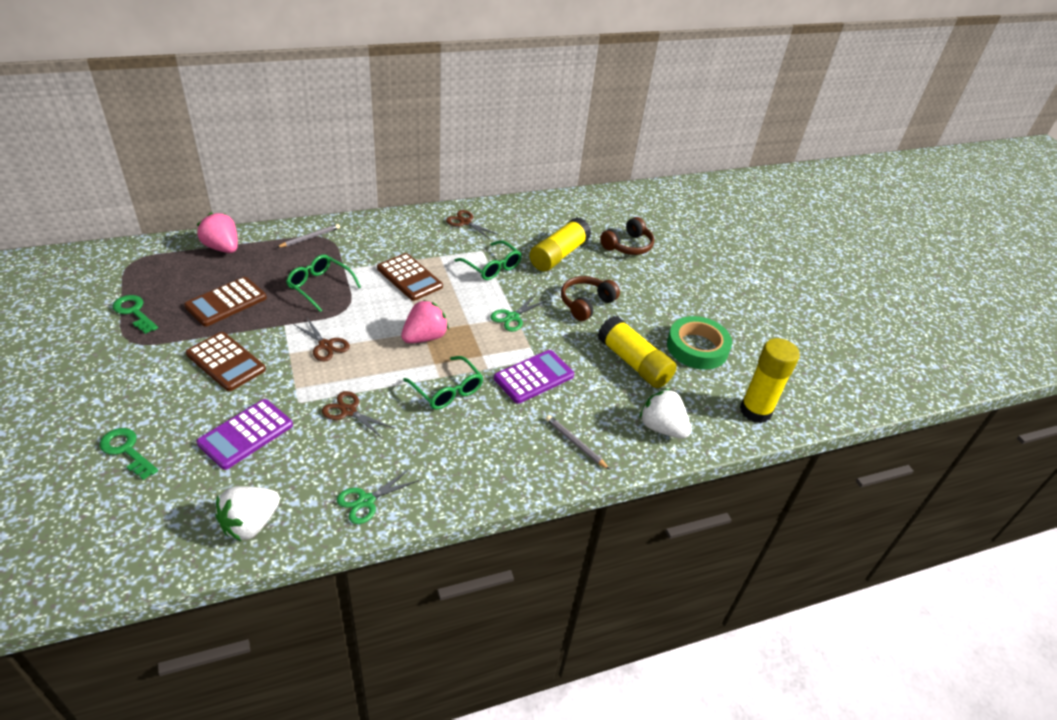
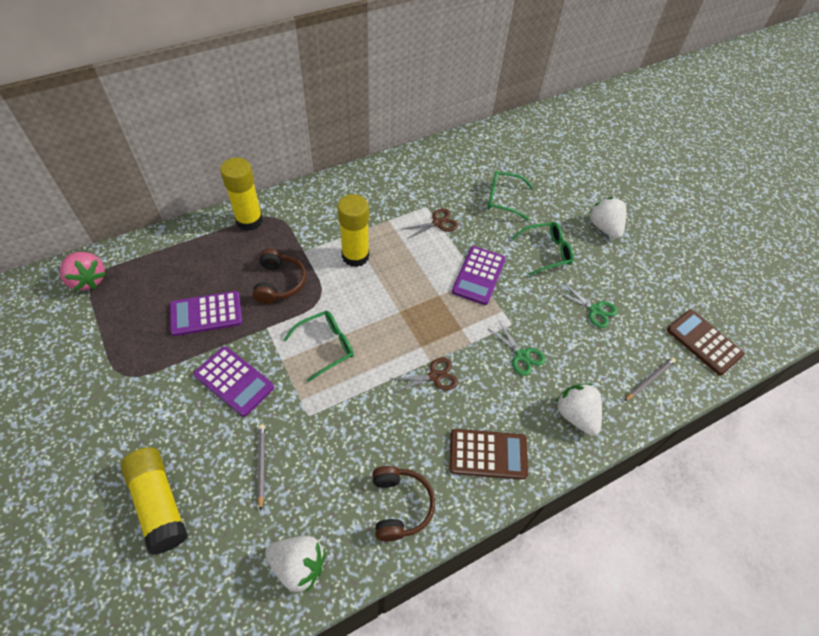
brown calculator: 3 -> 2
brown scissors: 3 -> 2
green key: 2 -> 0
green tape: 1 -> 0
pink strawberry: 2 -> 1
purple calculator: 2 -> 3
white strawberry: 2 -> 3

